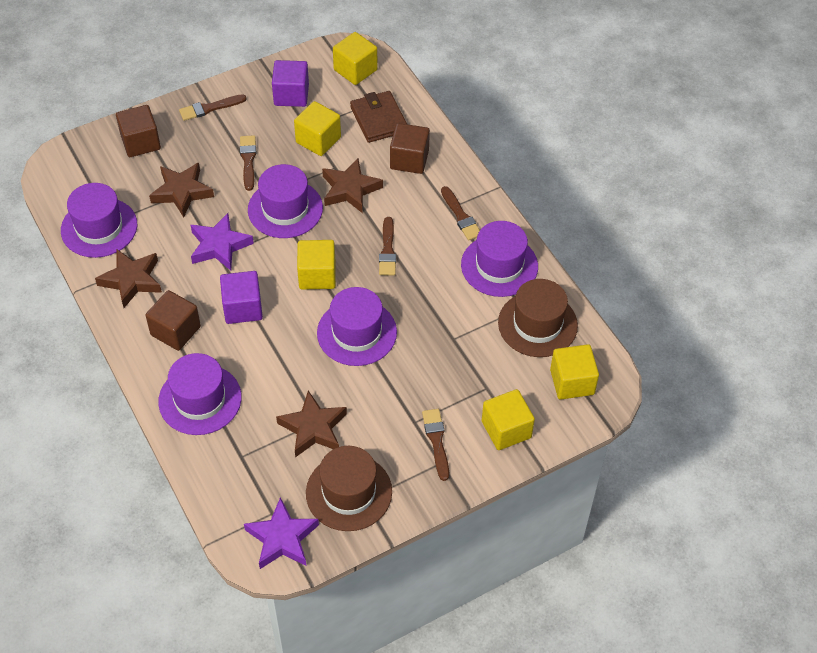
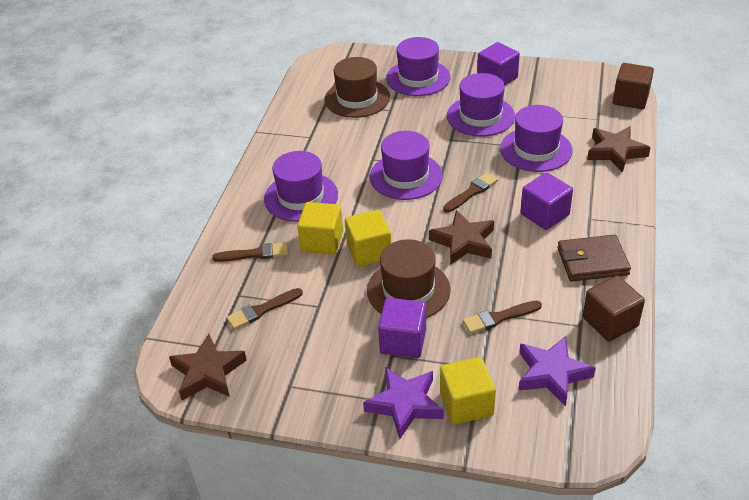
brown brush: 5 -> 4
brown cube: 3 -> 2
brown star: 4 -> 3
purple cube: 2 -> 3
yellow cube: 5 -> 3

